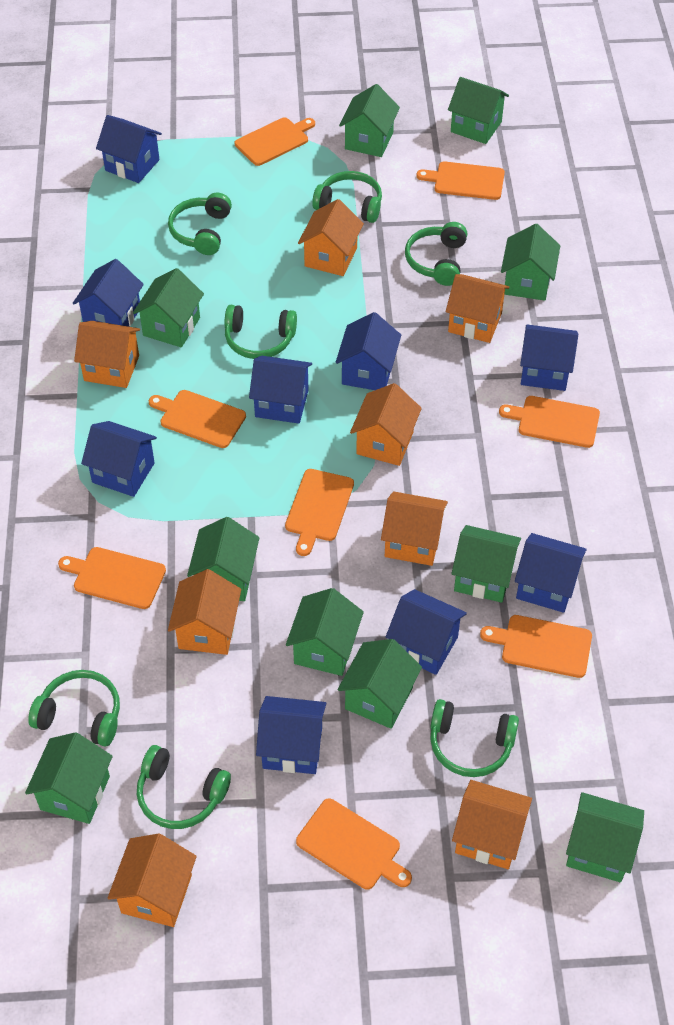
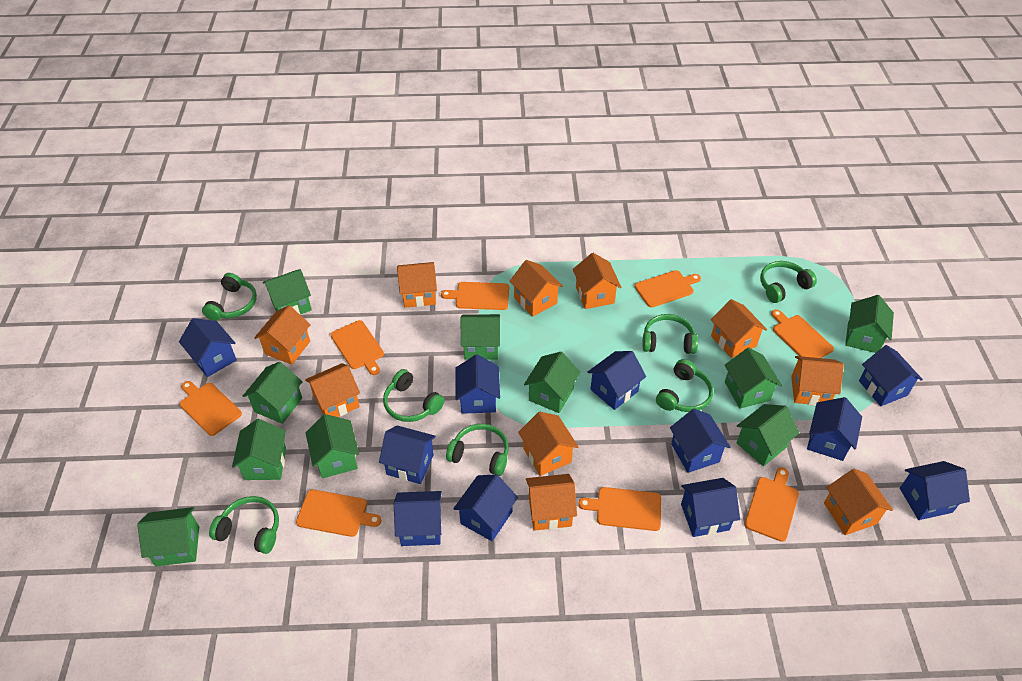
blue house: 9 -> 11
orange house: 8 -> 10

